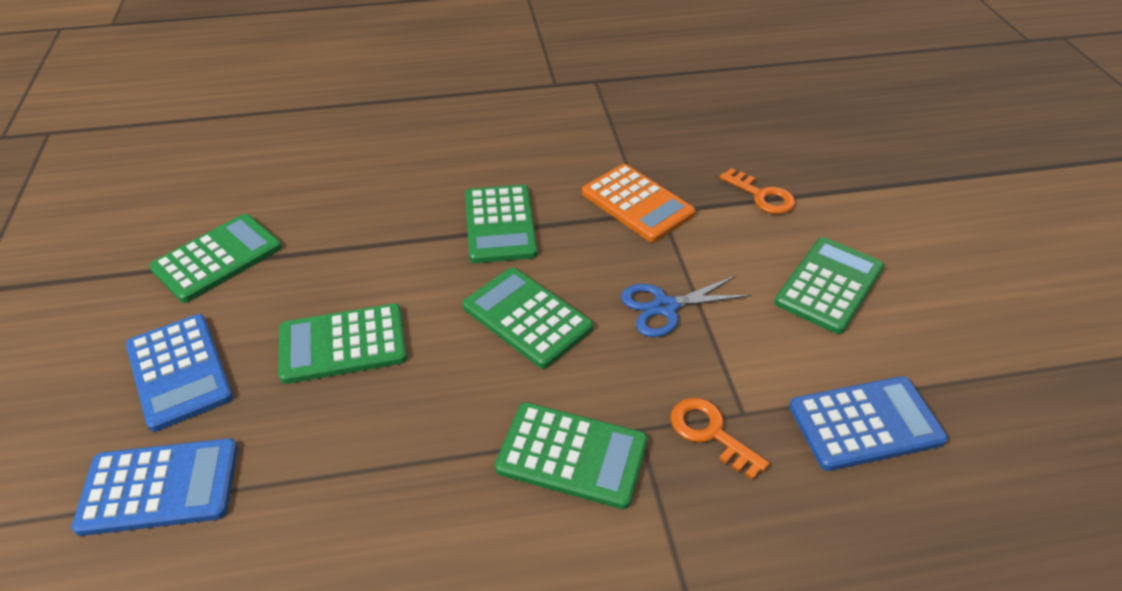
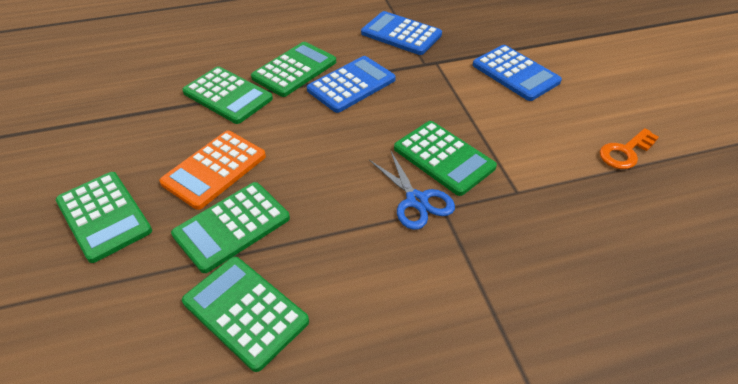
orange key: 2 -> 1

